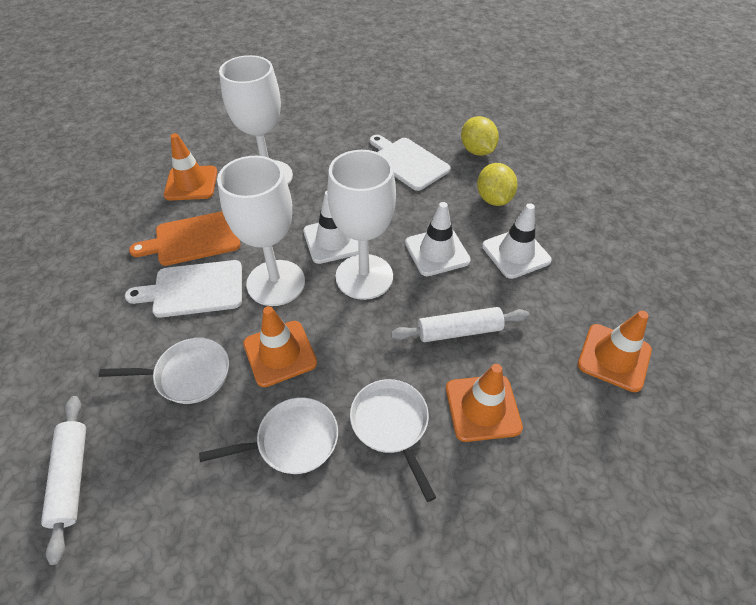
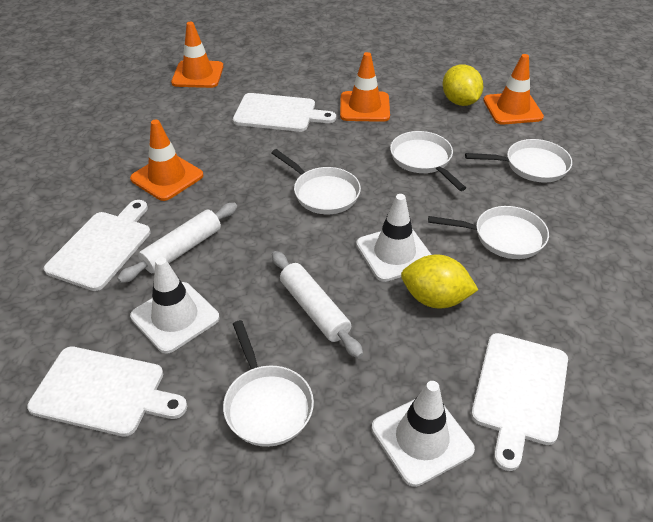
orange cutting board: 1 -> 0
white cutting board: 2 -> 4
white goblet: 3 -> 0
white pan: 3 -> 5

